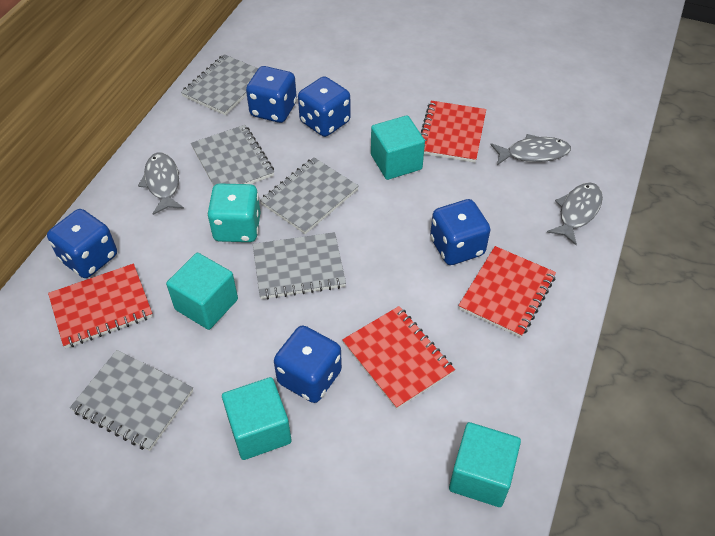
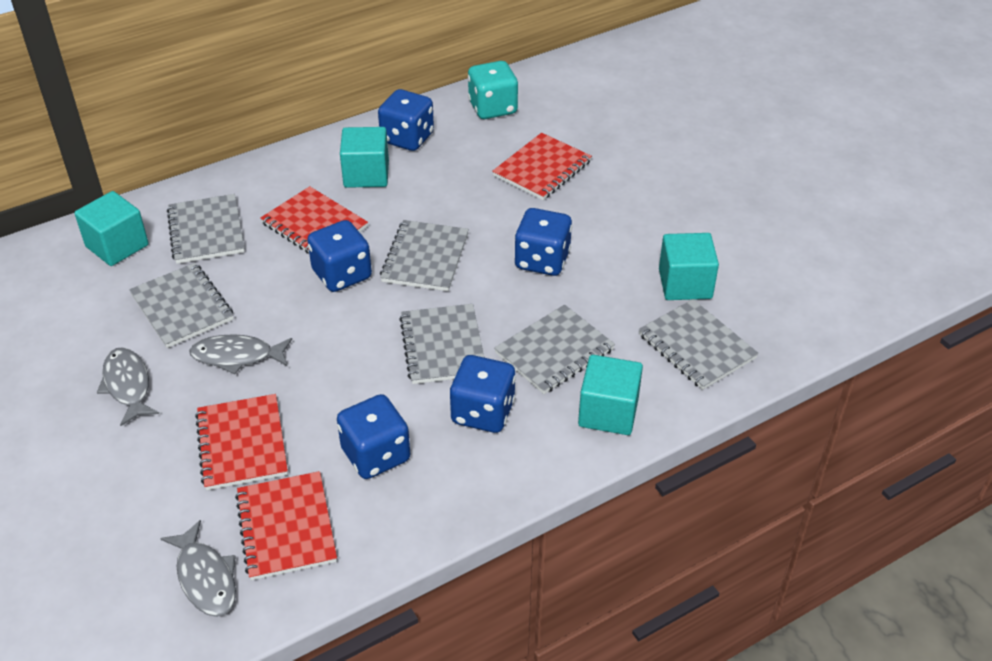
grey notebook: 5 -> 6

